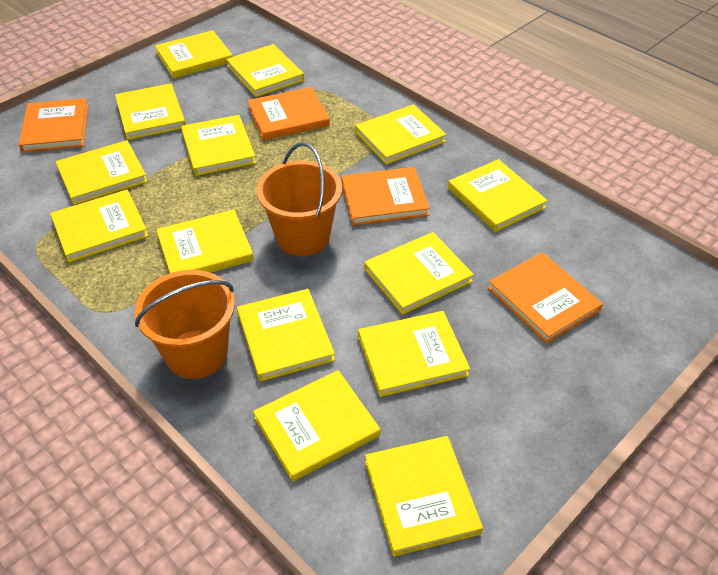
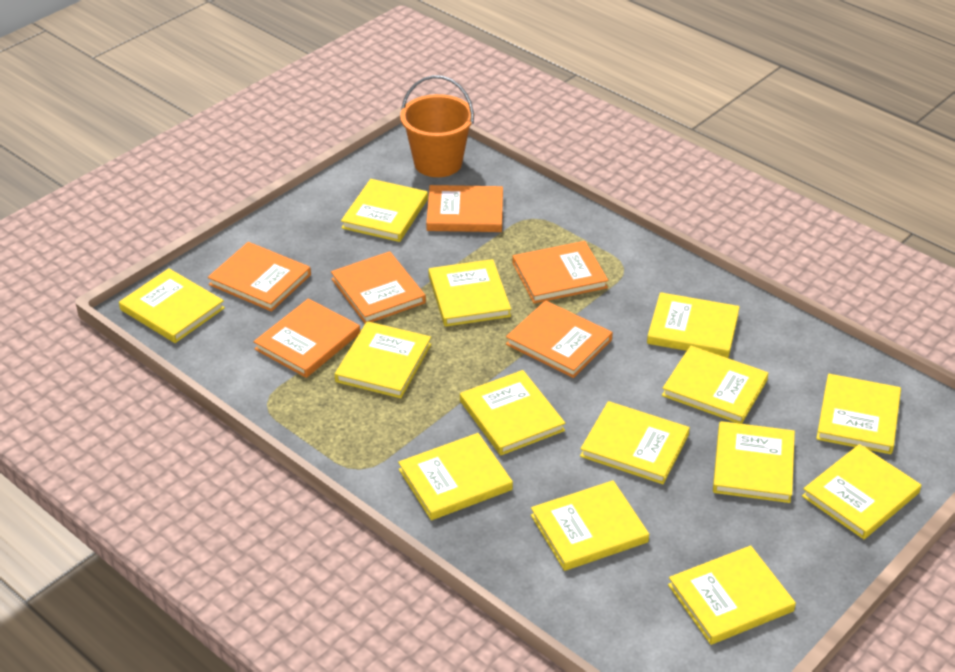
orange book: 4 -> 6
orange bucket: 2 -> 1

